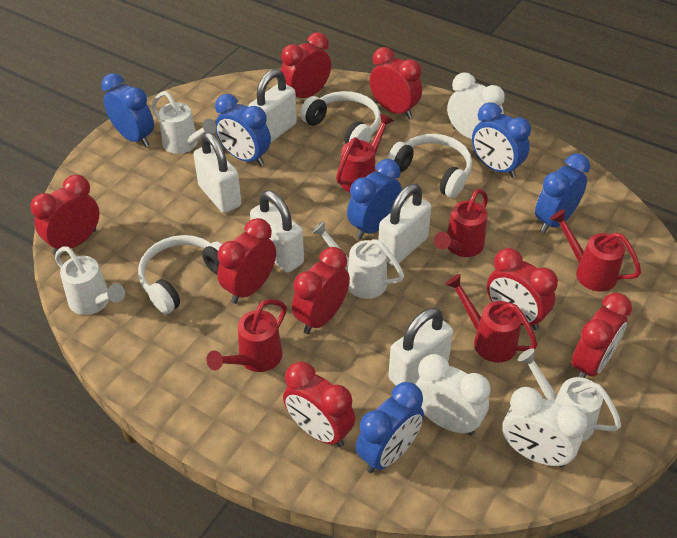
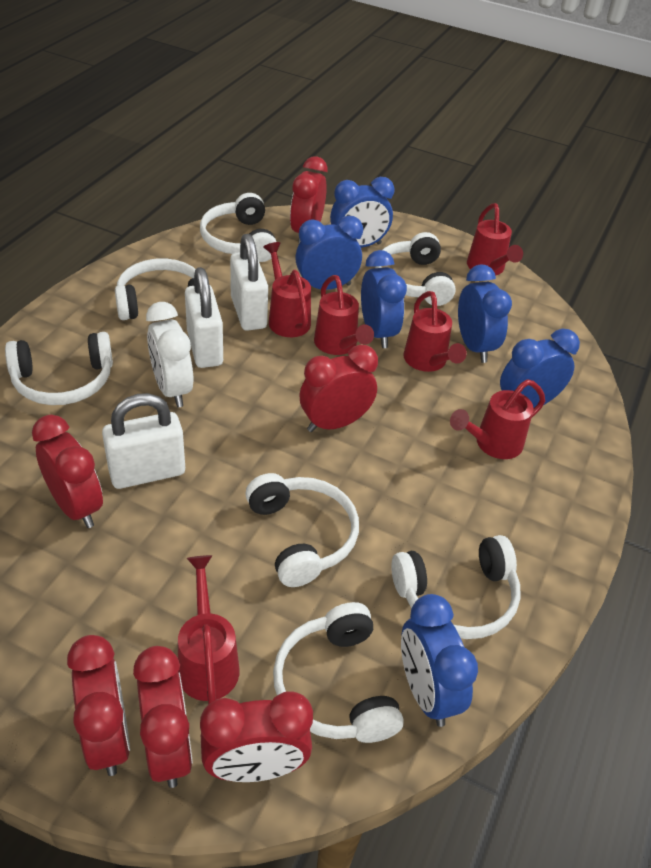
red clock: 8 -> 6
red watering can: 5 -> 6
white clock: 3 -> 1
white headphones: 3 -> 7
white padlock: 5 -> 3
white watering can: 4 -> 0

